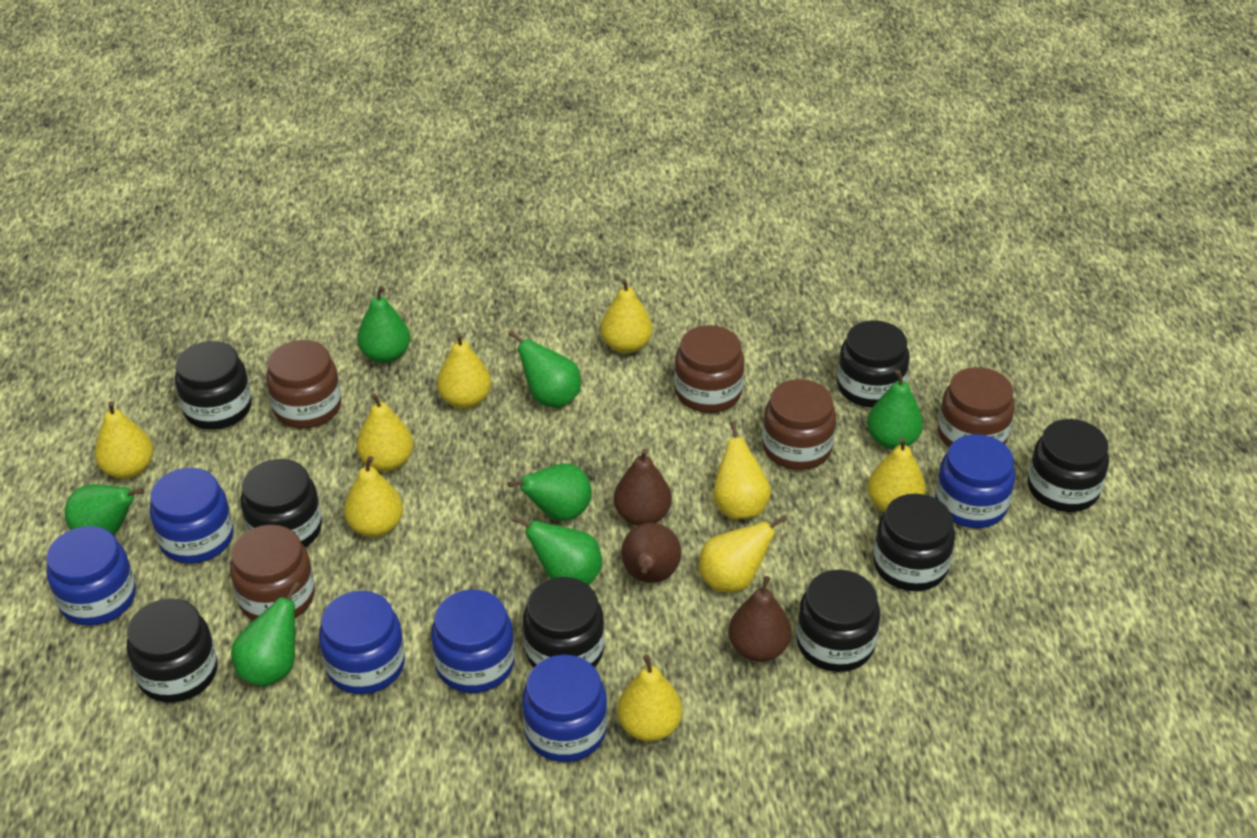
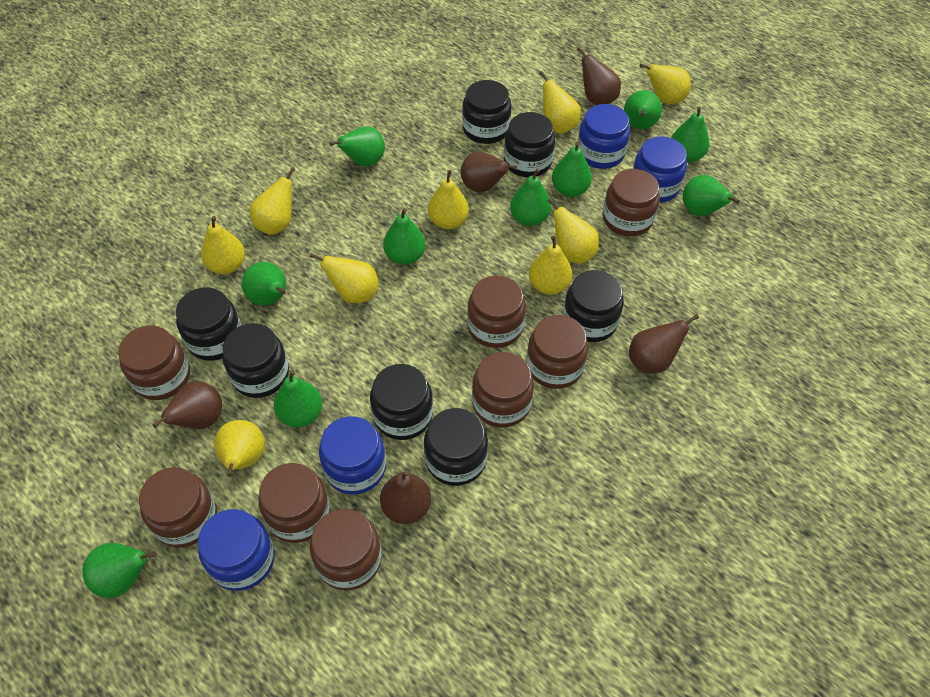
black jar: 8 -> 7
blue jar: 6 -> 4
brown jar: 5 -> 8
brown pear: 3 -> 5
green pear: 7 -> 10

